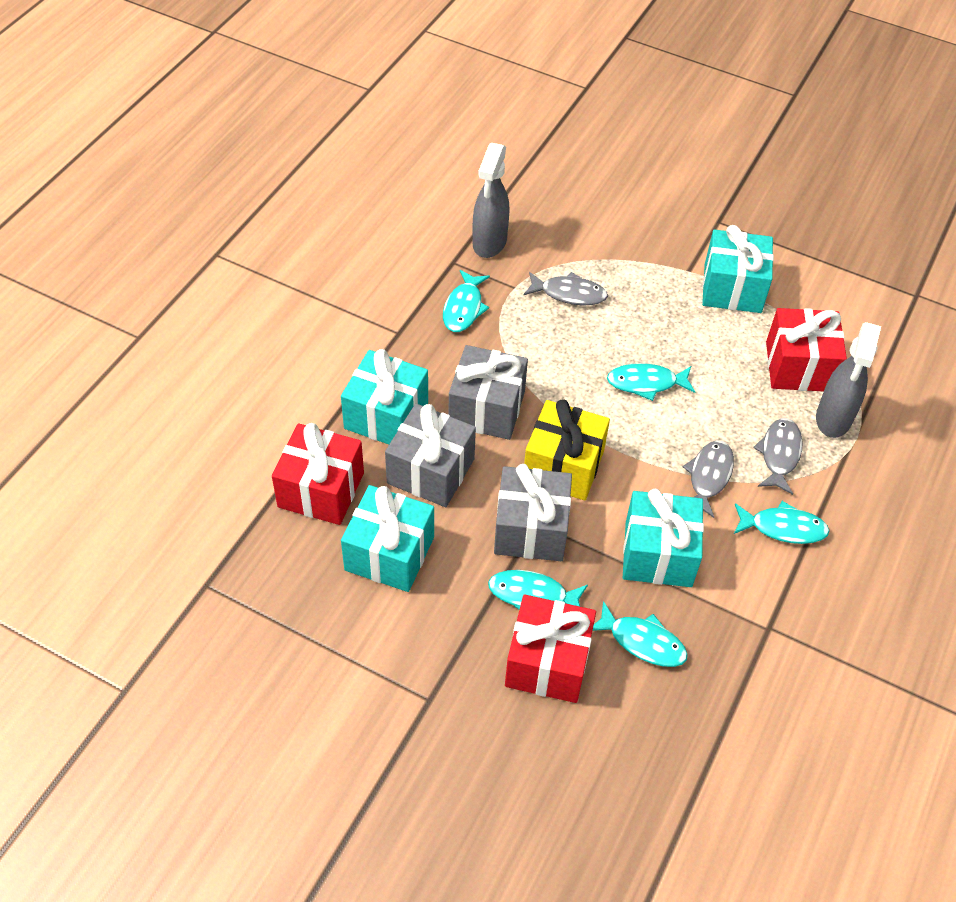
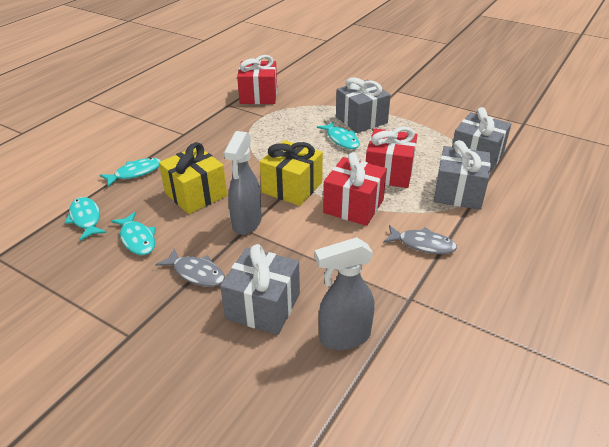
grey fish: 3 -> 2
grey gift: 3 -> 4
turquoise fish: 5 -> 4
turquoise gift: 4 -> 0
yellow gift: 1 -> 2

